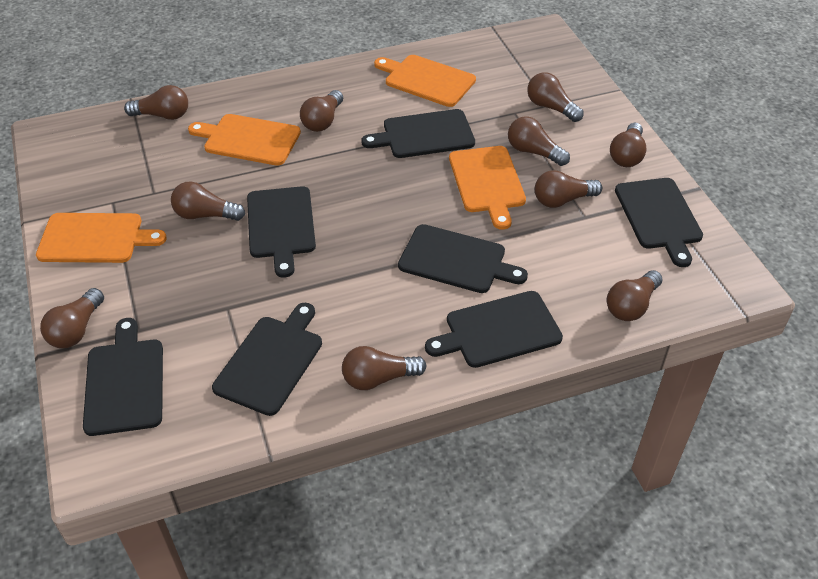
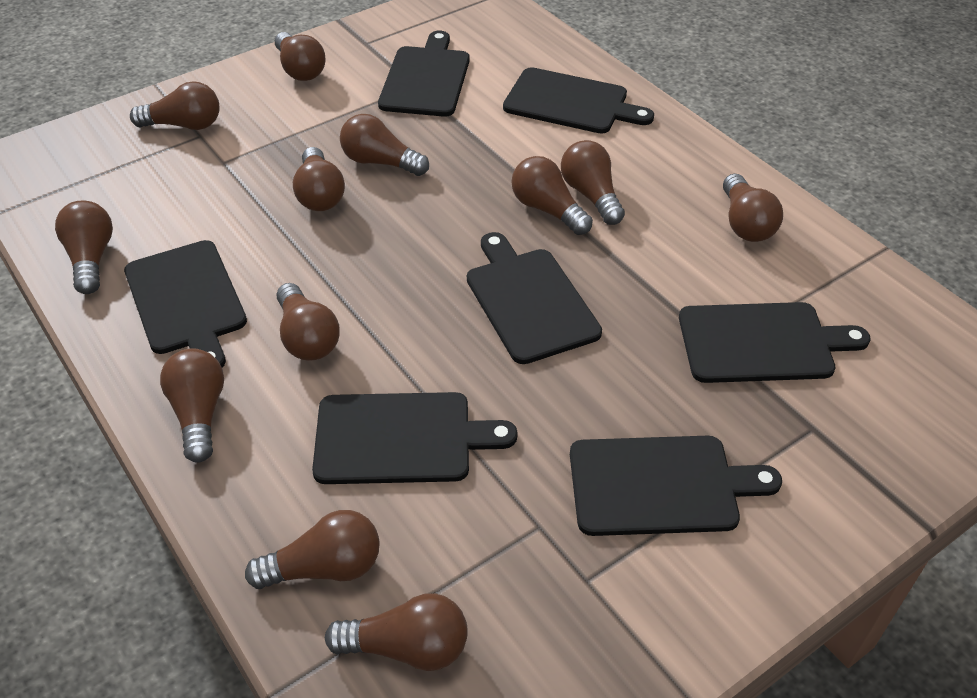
brown light bulb: 10 -> 12
orange cutting board: 4 -> 0

